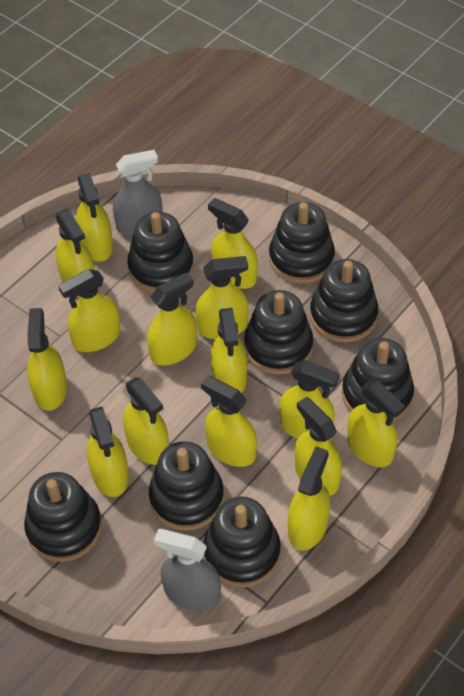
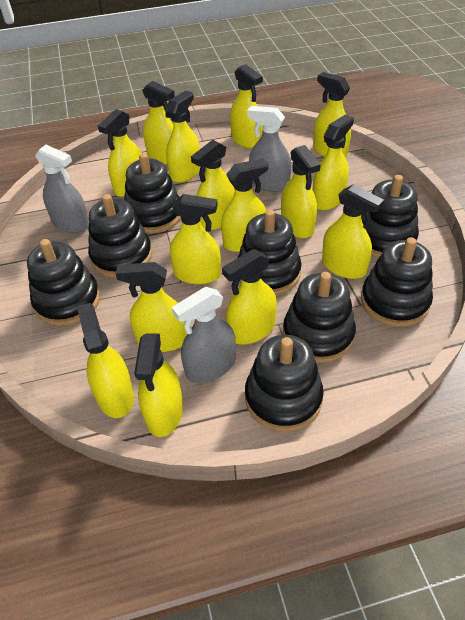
grey spray bottle: 2 -> 3

